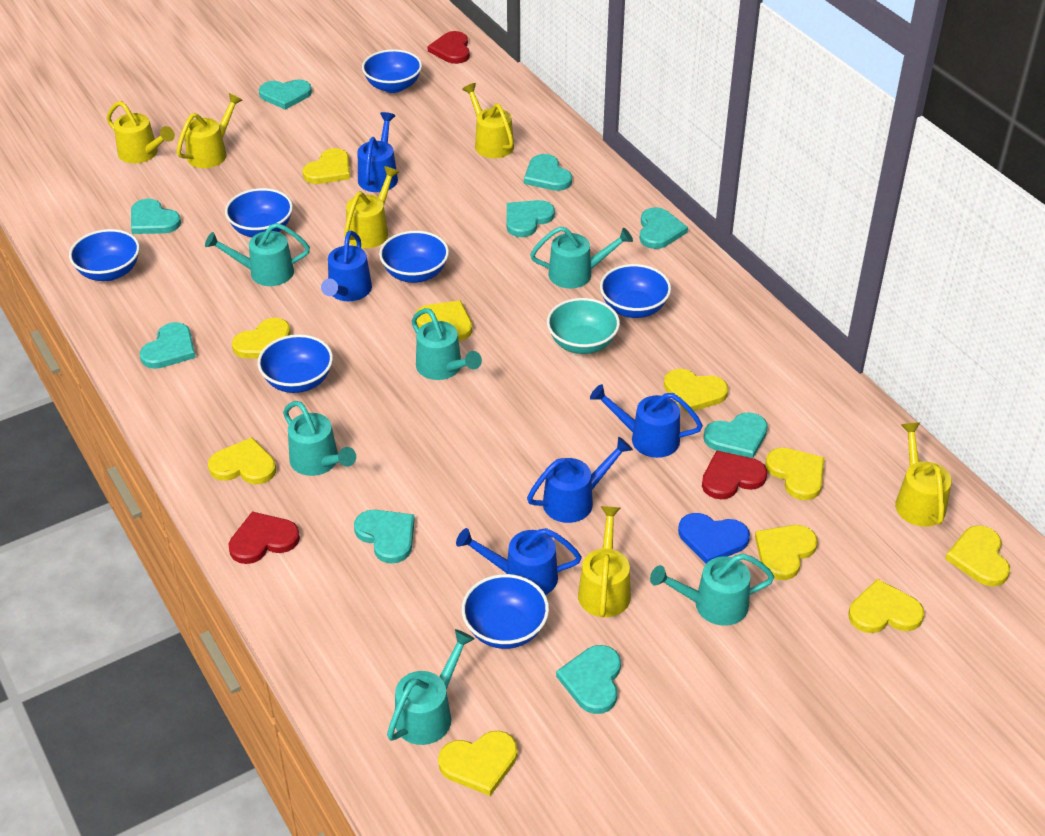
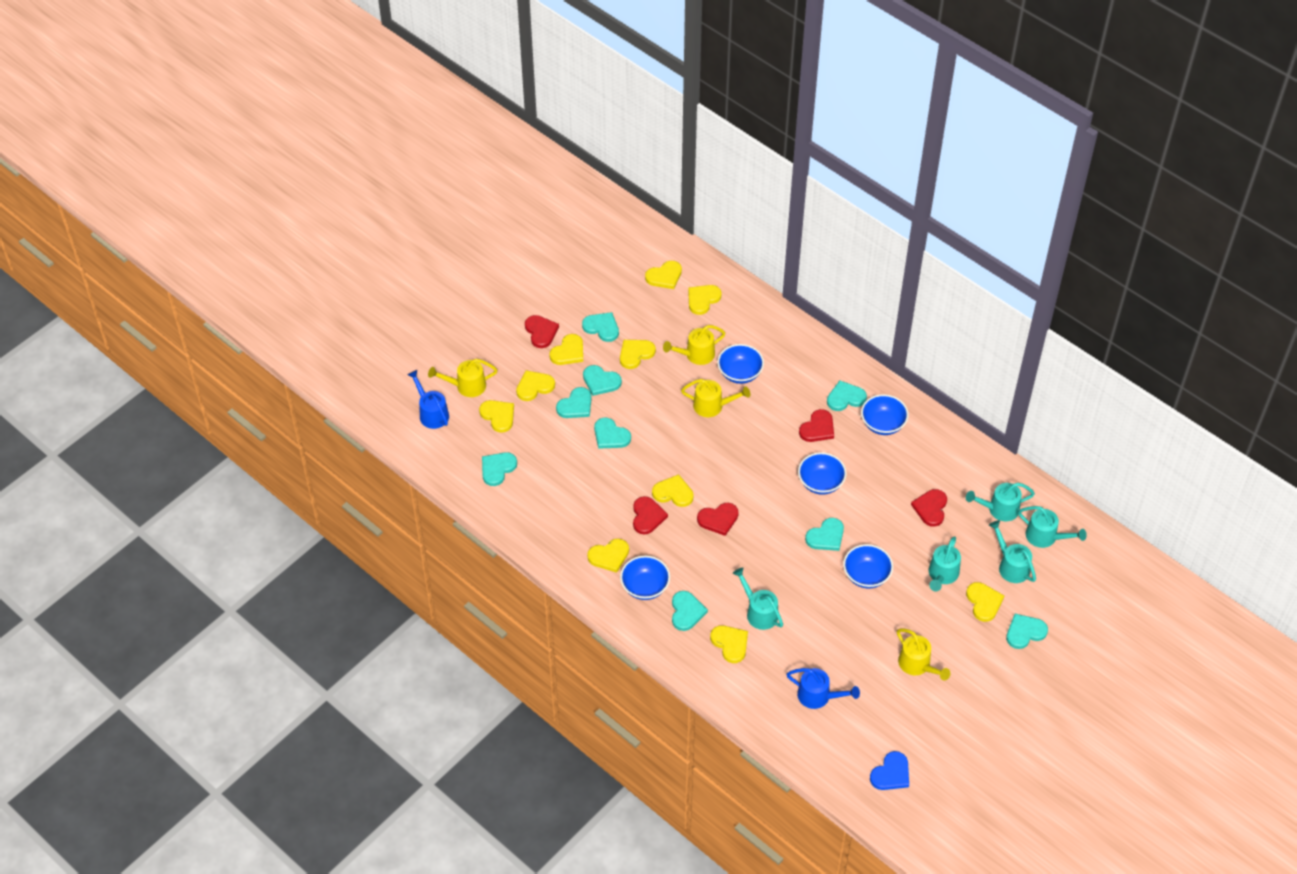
blue bowl: 7 -> 5
blue watering can: 5 -> 2
red heart: 3 -> 5
turquoise bowl: 1 -> 0
turquoise watering can: 6 -> 5
yellow watering can: 6 -> 4

